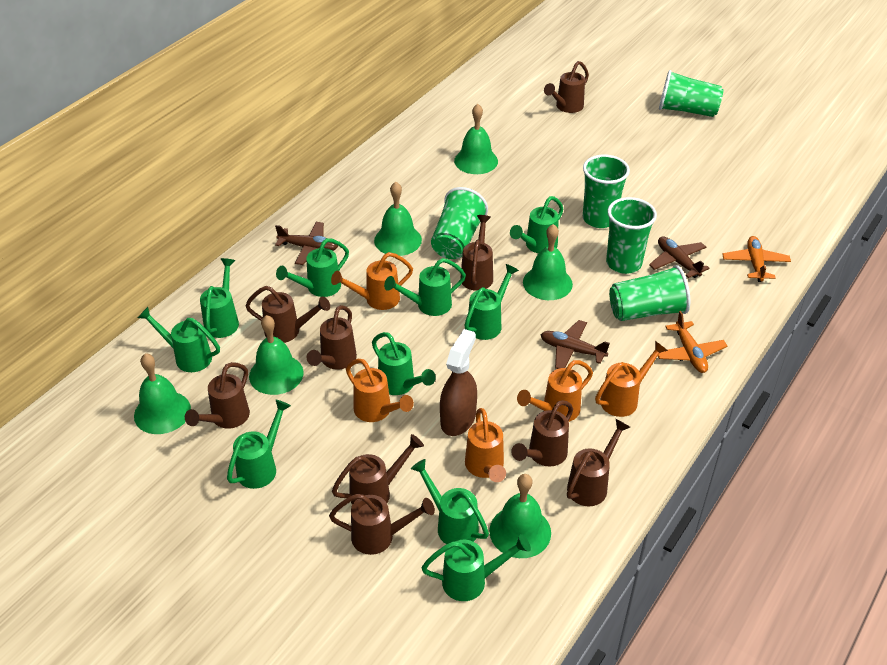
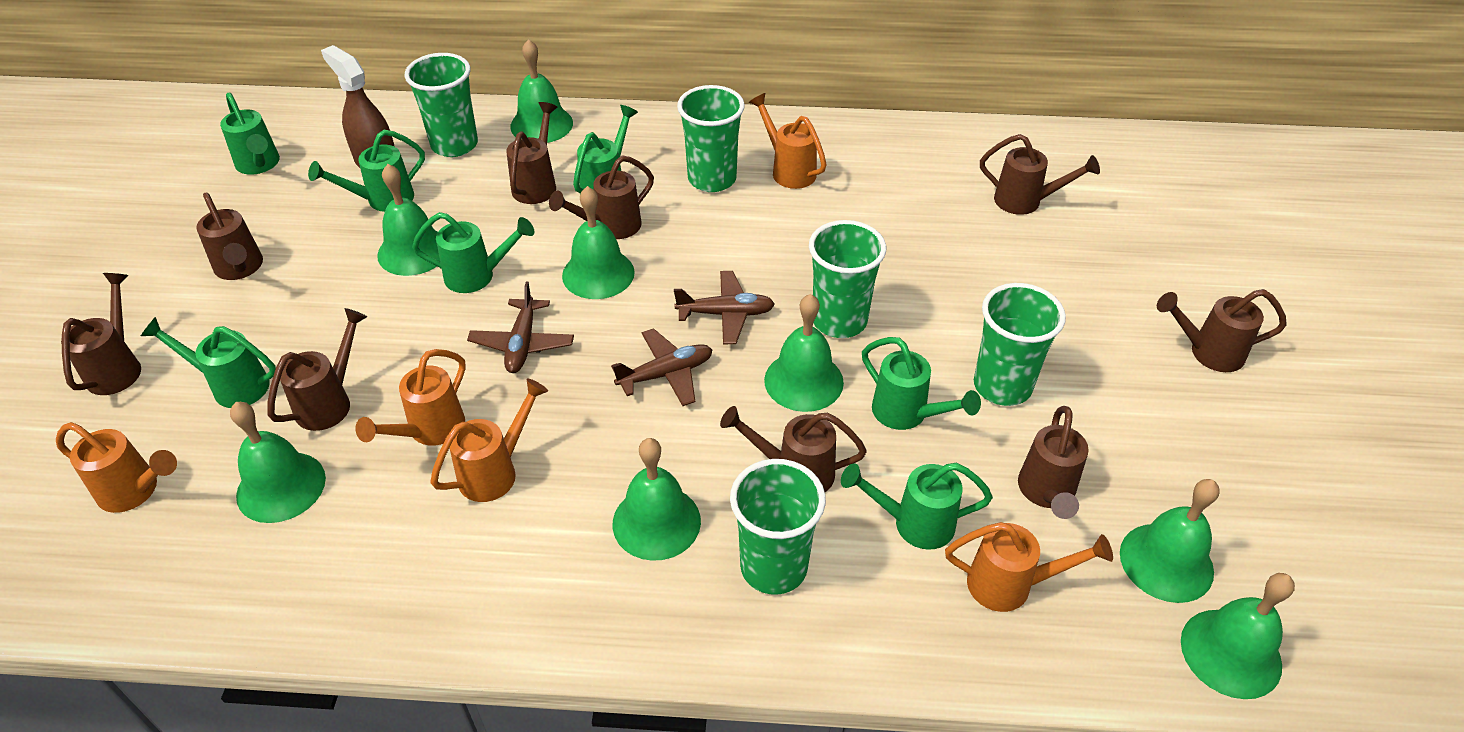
green bell: 6 -> 8
green watering can: 10 -> 7
orange plane: 2 -> 0

